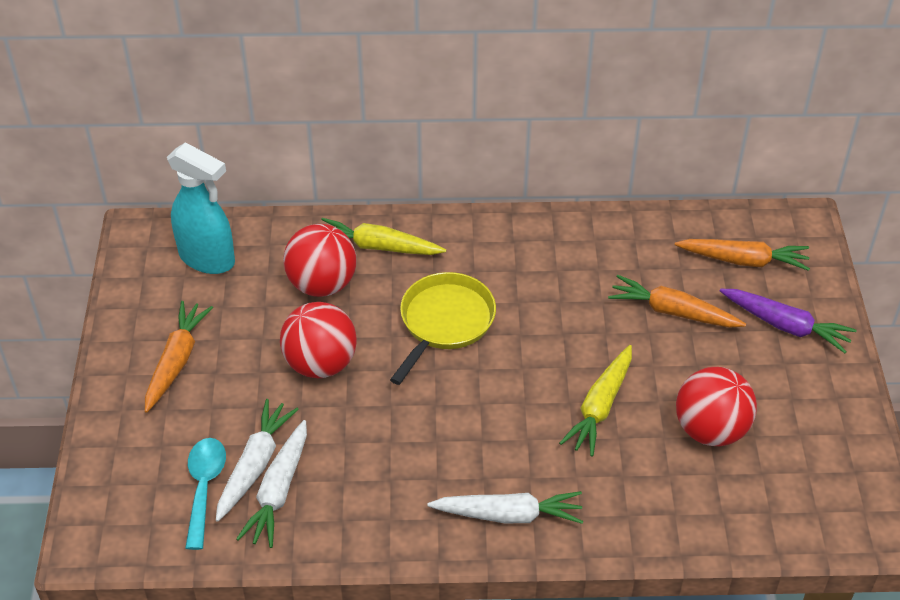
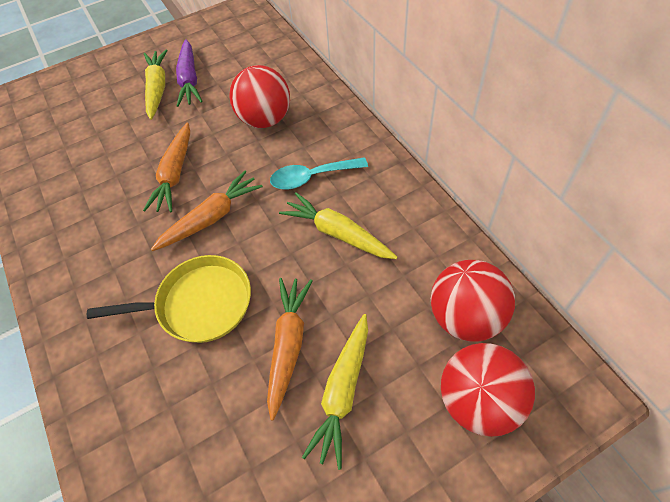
turquoise spray bottle: 1 -> 0
white carrot: 3 -> 0
yellow carrot: 2 -> 3

